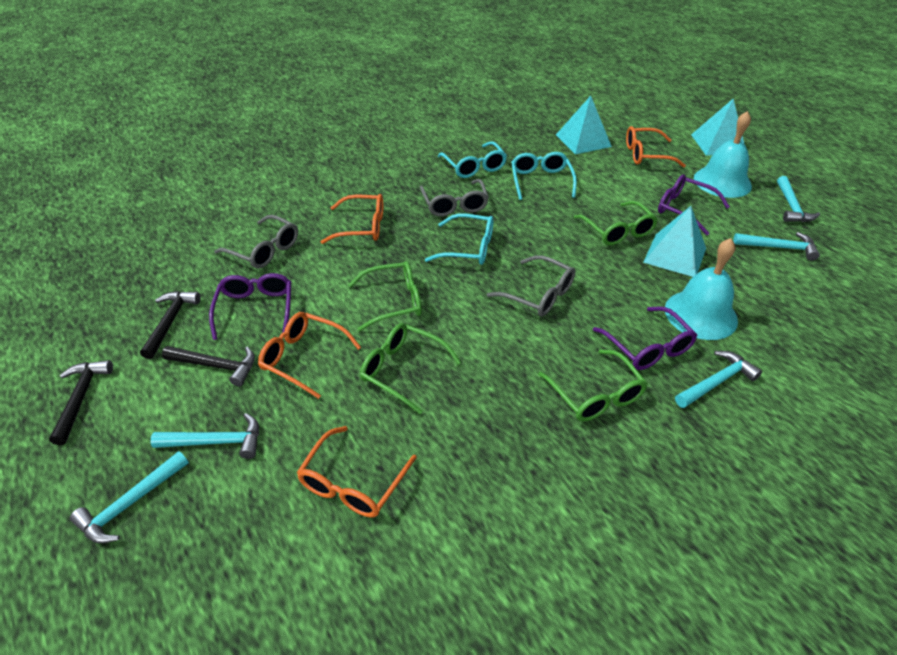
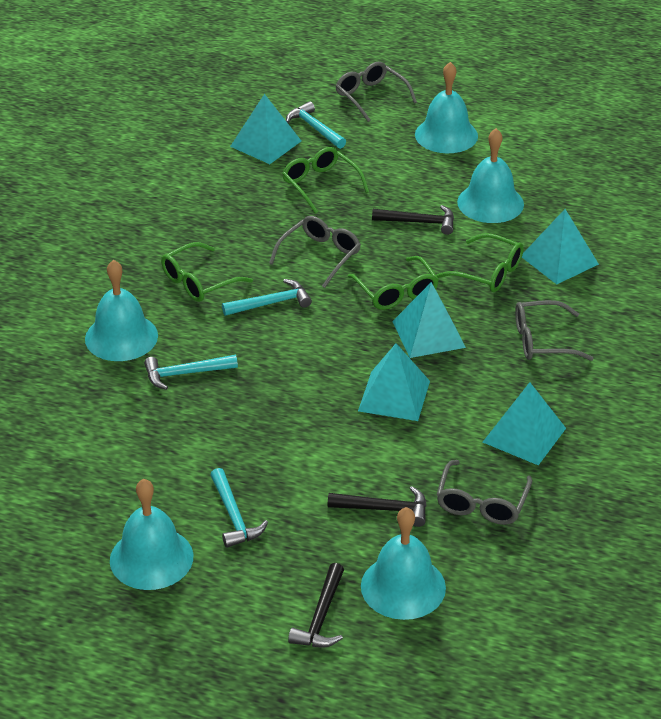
grey glasses: 3 -> 4
orange glasses: 4 -> 0
purple glasses: 3 -> 0
turquoise bell: 2 -> 5
turquoise glasses: 3 -> 0
turquoise hammer: 5 -> 4
turquoise pyramid: 3 -> 5

